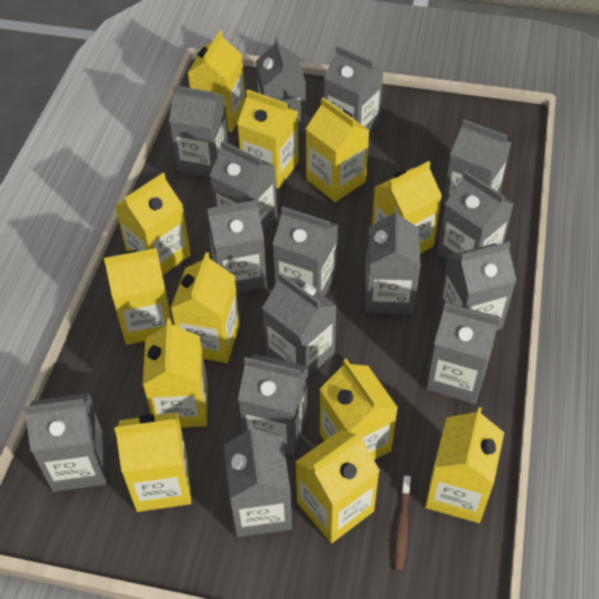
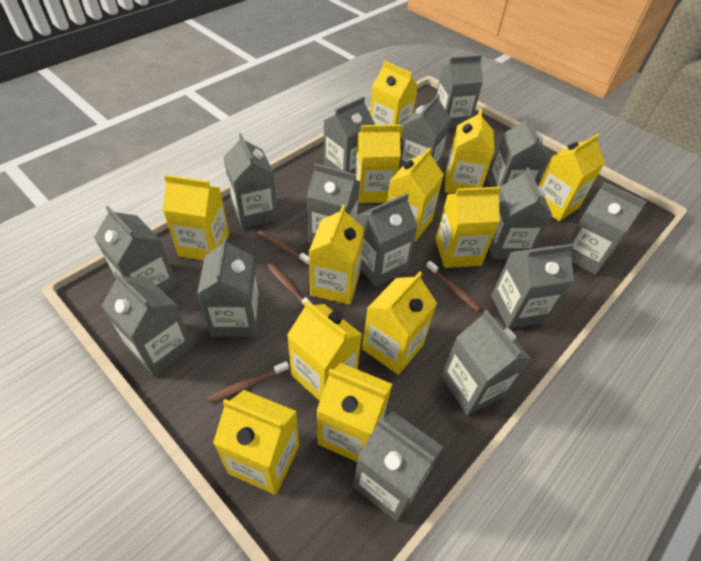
brown toothbrush: 1 -> 4

